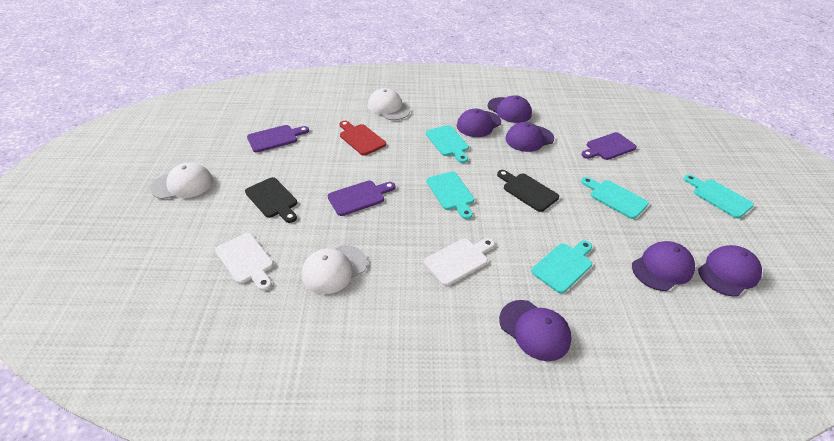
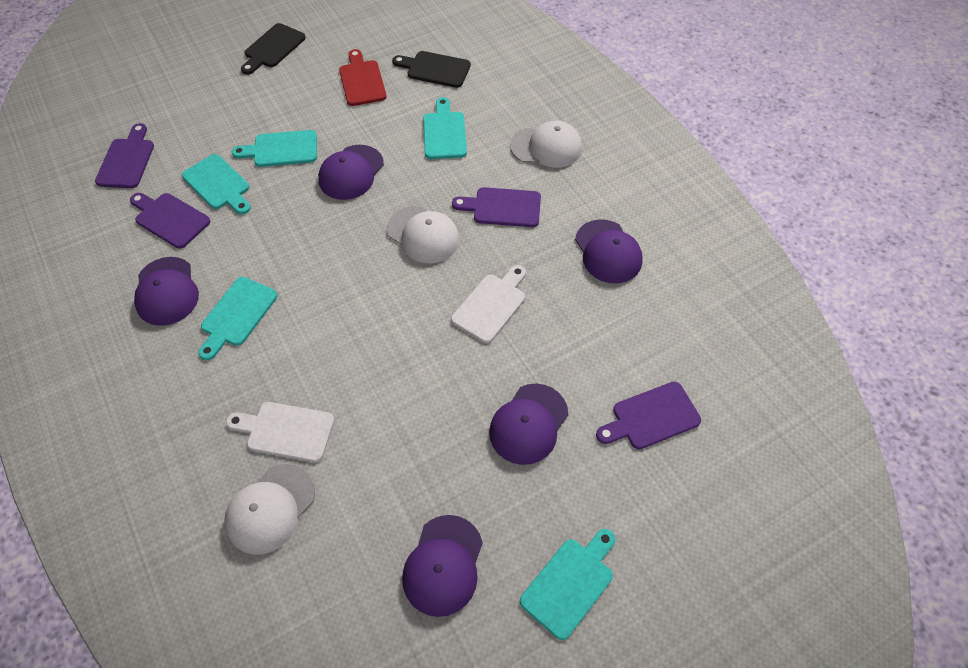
purple cap: 6 -> 5
purple cutting board: 3 -> 4

